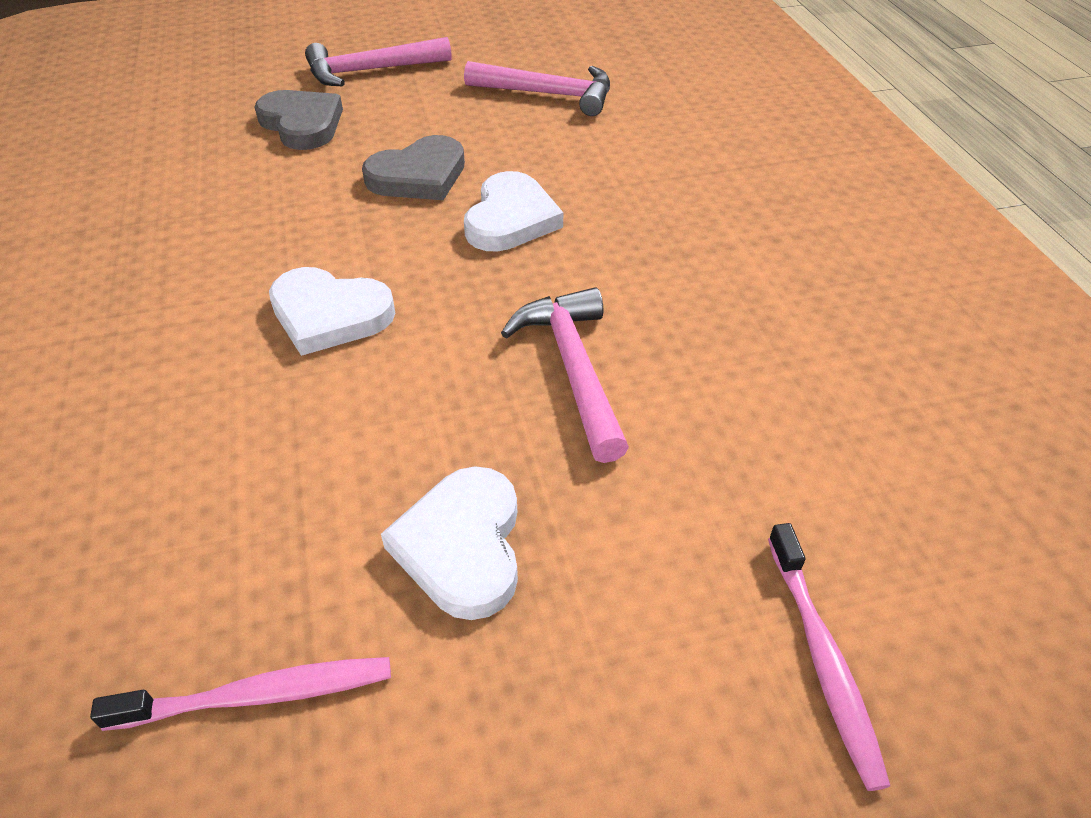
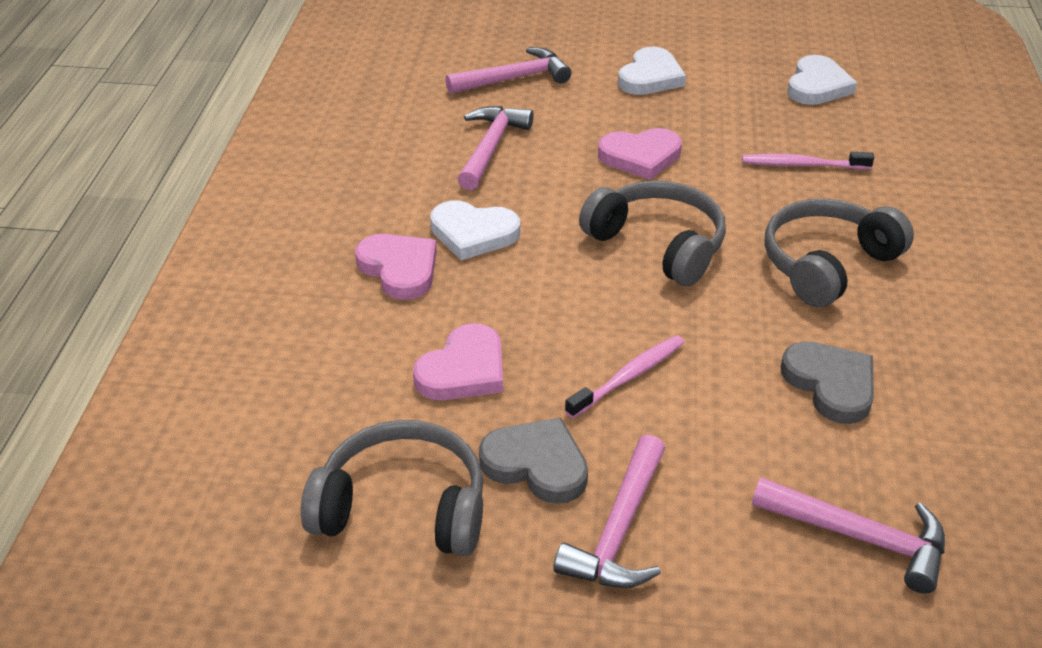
grey headphones: 0 -> 3
pink hammer: 3 -> 4
pink heart: 0 -> 3

